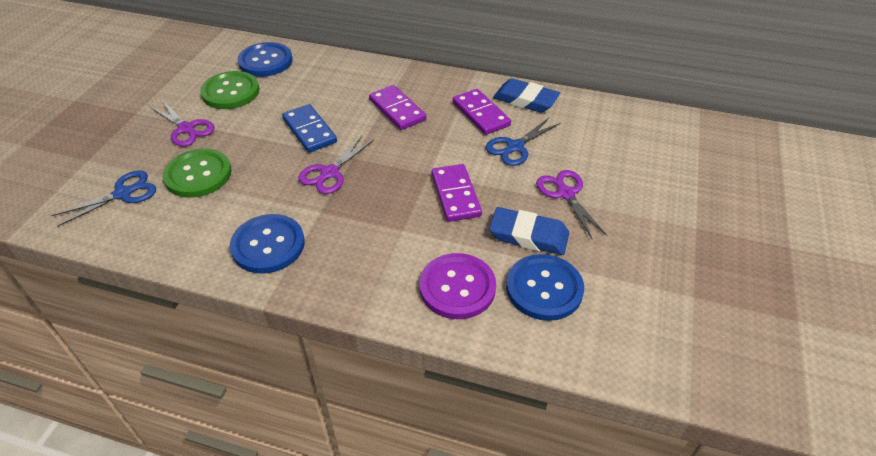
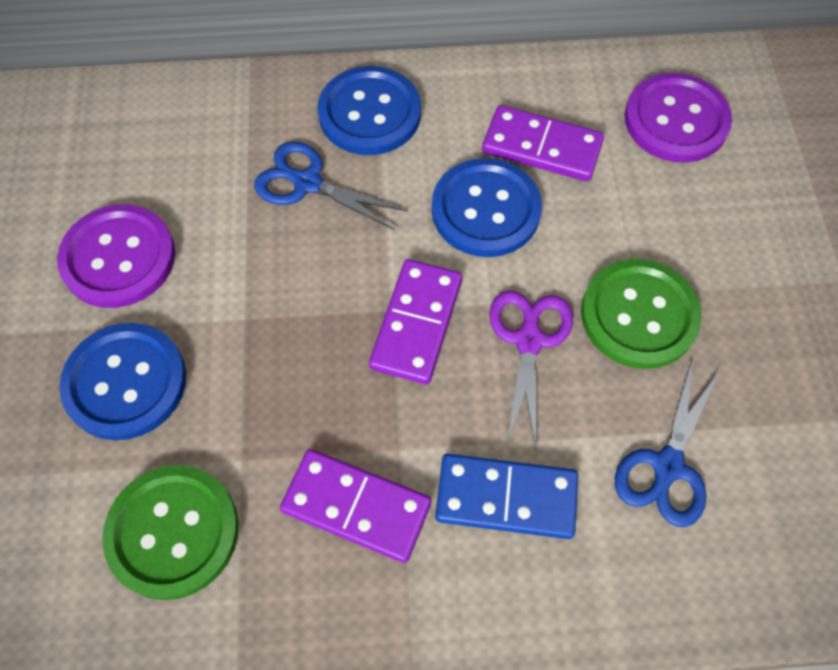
blue eraser: 2 -> 0
purple button: 1 -> 2
purple scissors: 3 -> 1

